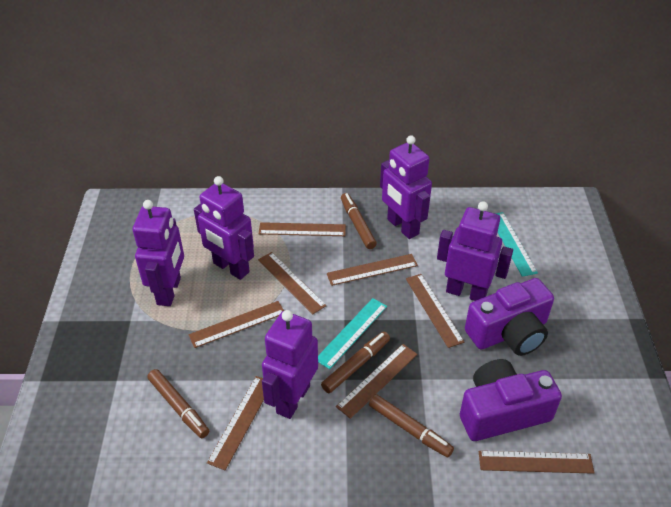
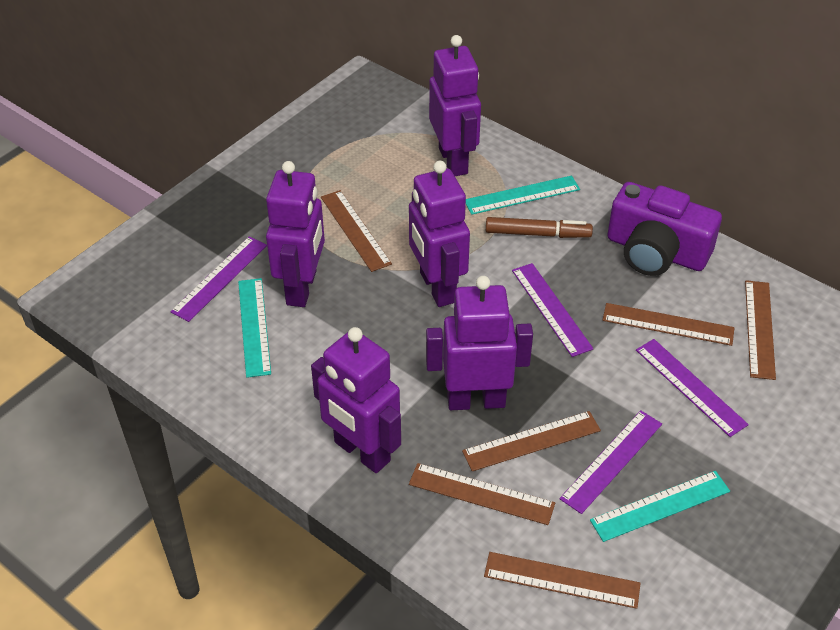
brown marker: 4 -> 1
brown ruler: 8 -> 6
purple camera: 2 -> 1
purple ruler: 0 -> 4
turquoise ruler: 2 -> 3

